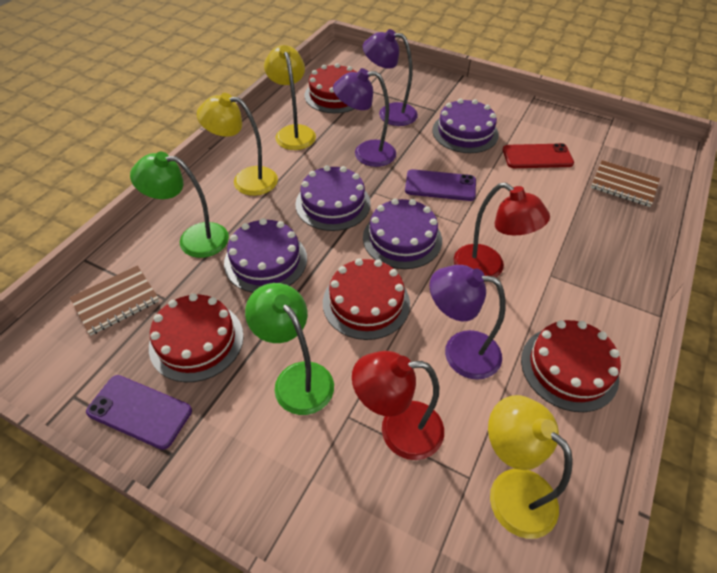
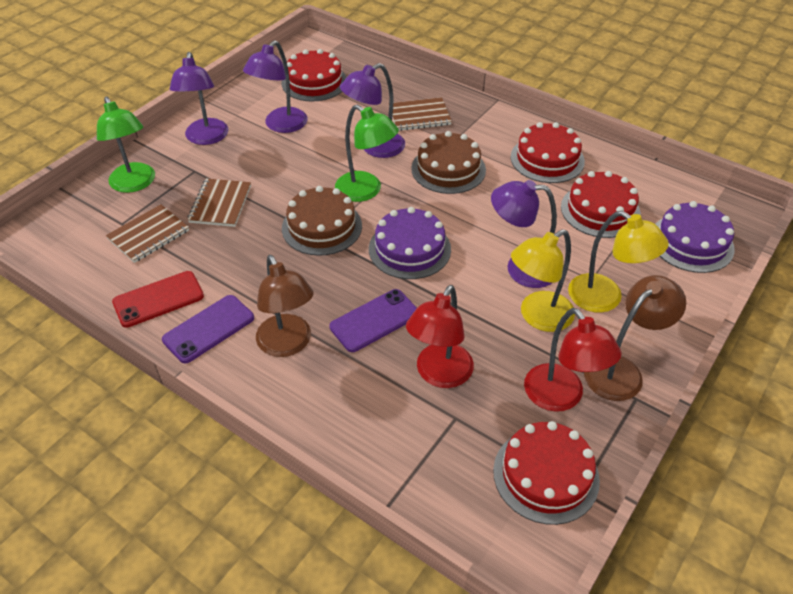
brown cake: 0 -> 2
brown lamp: 0 -> 2
brown notebook: 2 -> 3
purple cake: 4 -> 2
purple lamp: 3 -> 4
yellow lamp: 3 -> 2

